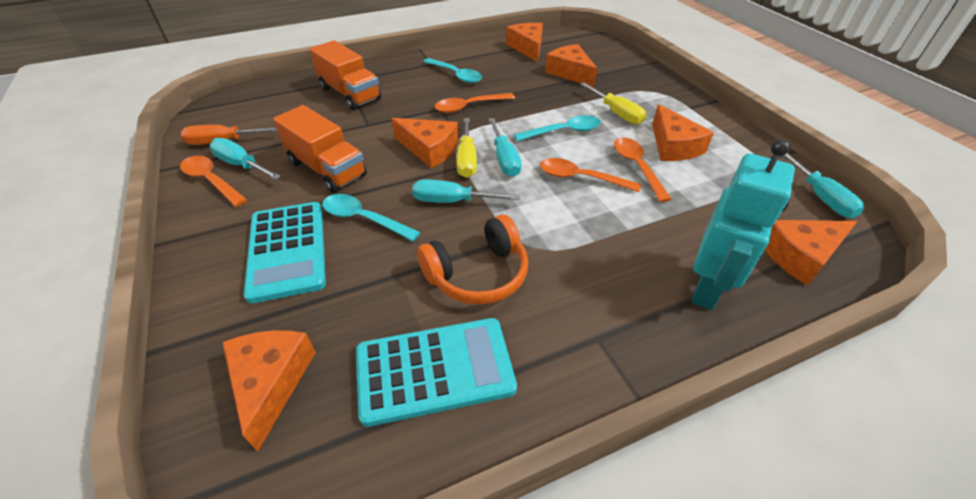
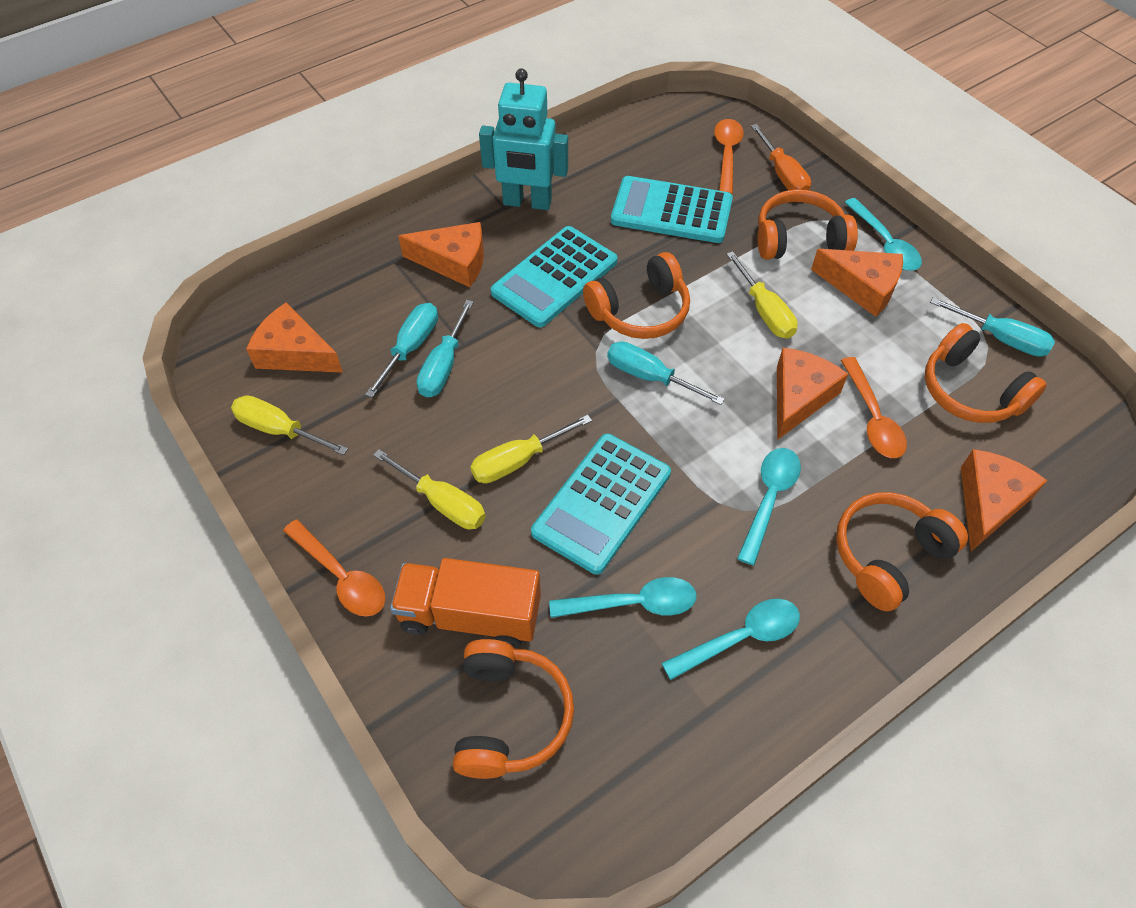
orange cheese: 6 -> 5
orange headphones: 1 -> 5
orange spoon: 4 -> 3
orange truck: 2 -> 1
turquoise calculator: 2 -> 3
turquoise spoon: 3 -> 4
yellow screwdriver: 2 -> 4

